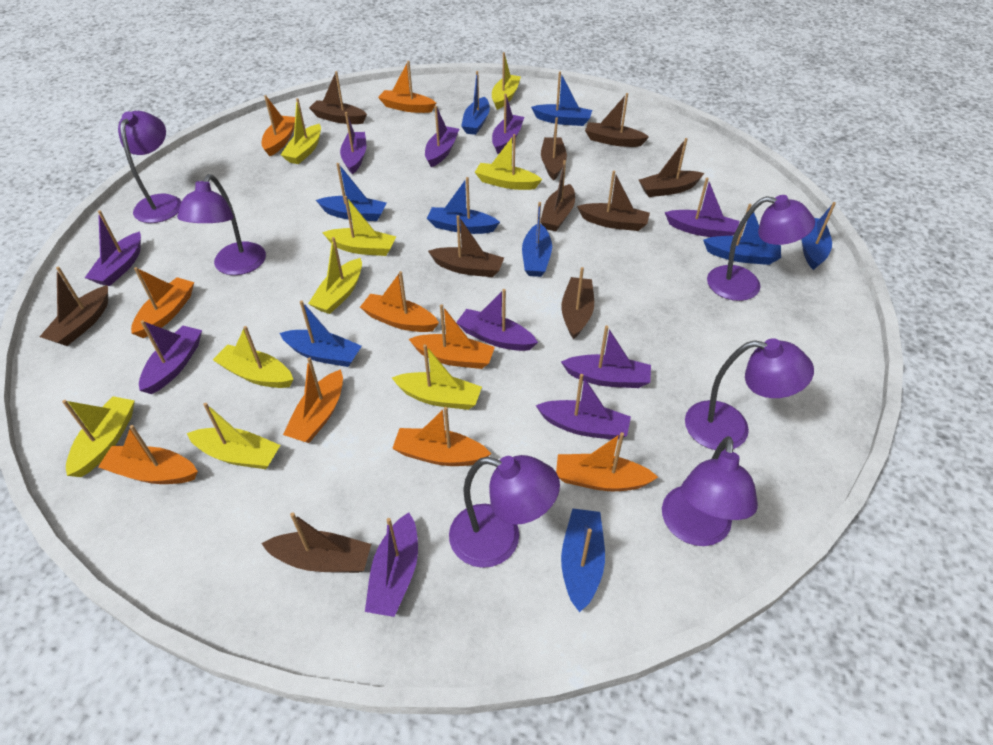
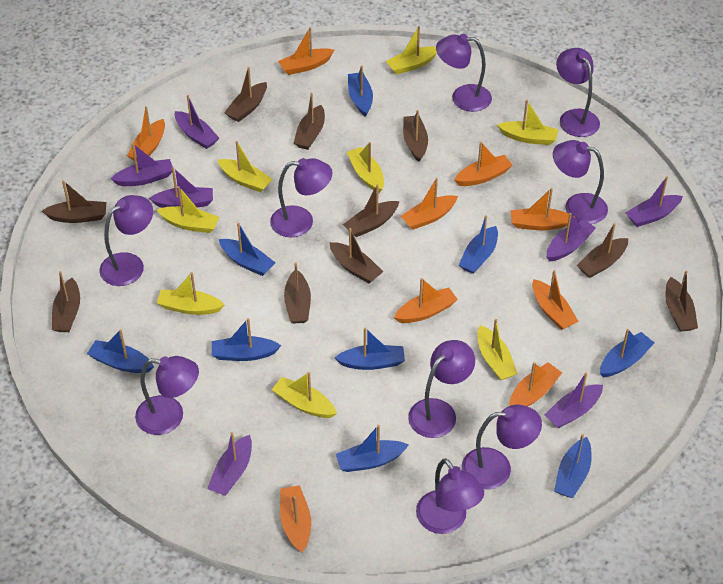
purple boat: 10 -> 7
purple lamp: 6 -> 9
yellow boat: 9 -> 8

